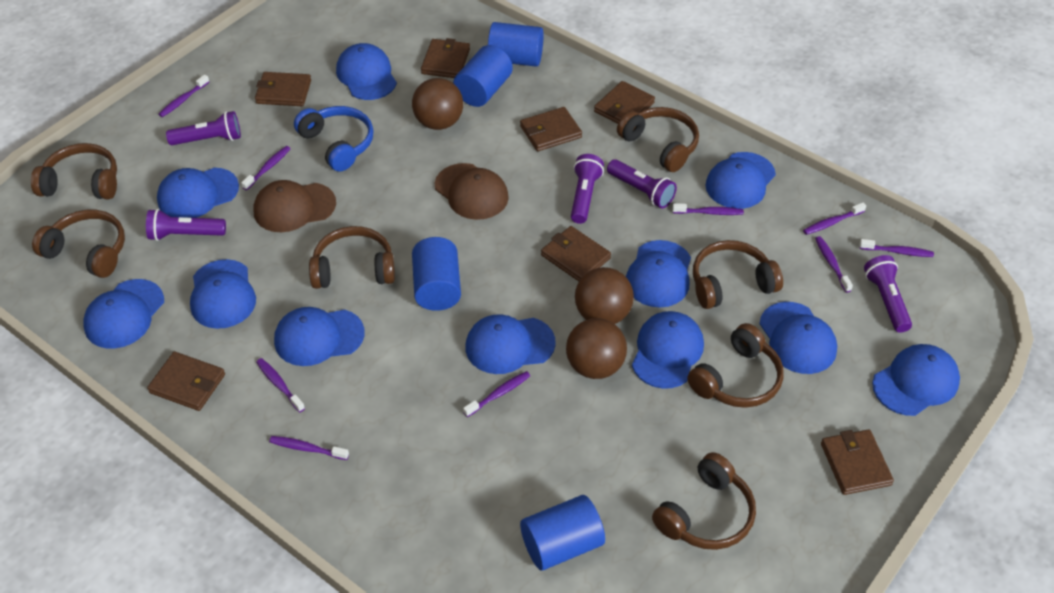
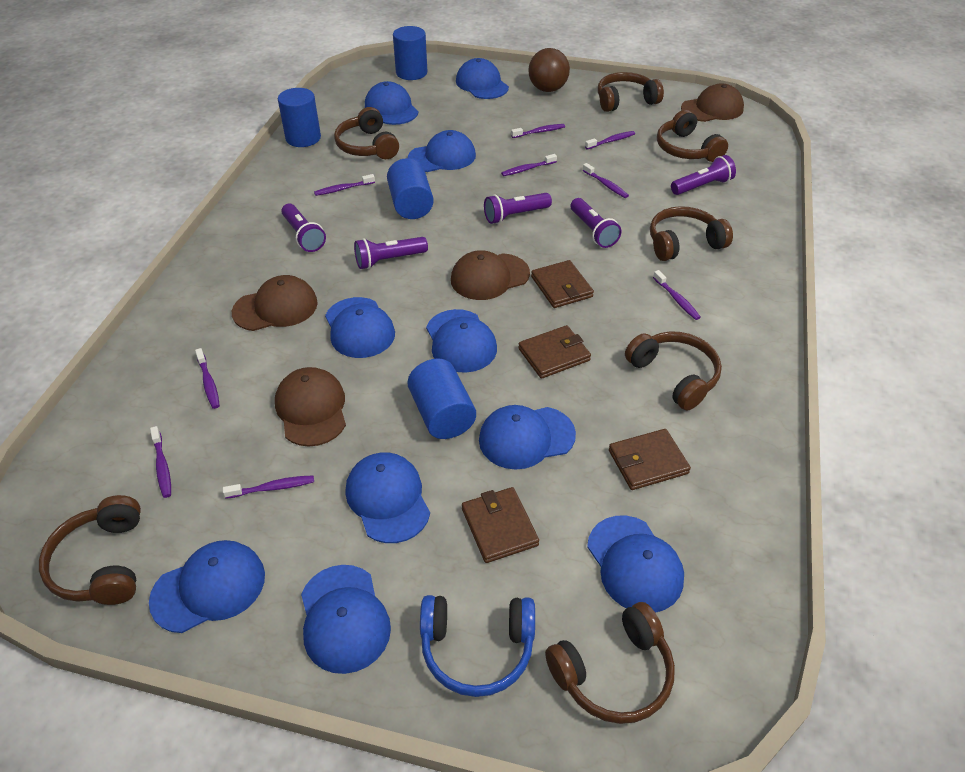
blue cap: 11 -> 10
brown ball: 3 -> 1
brown cap: 2 -> 4
brown wallet: 7 -> 4

